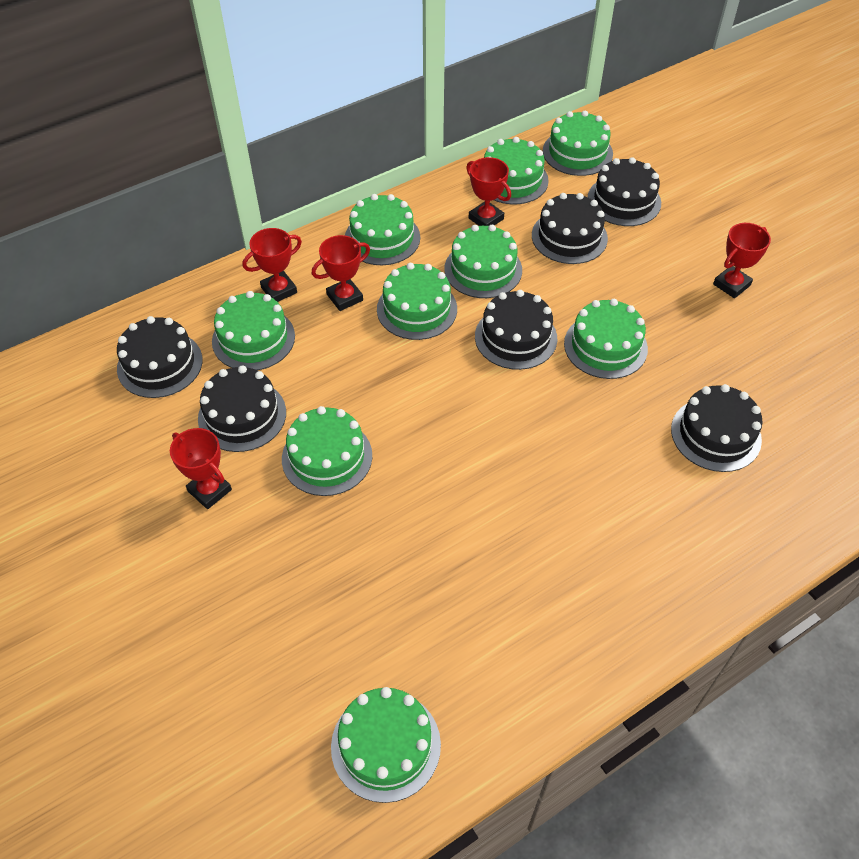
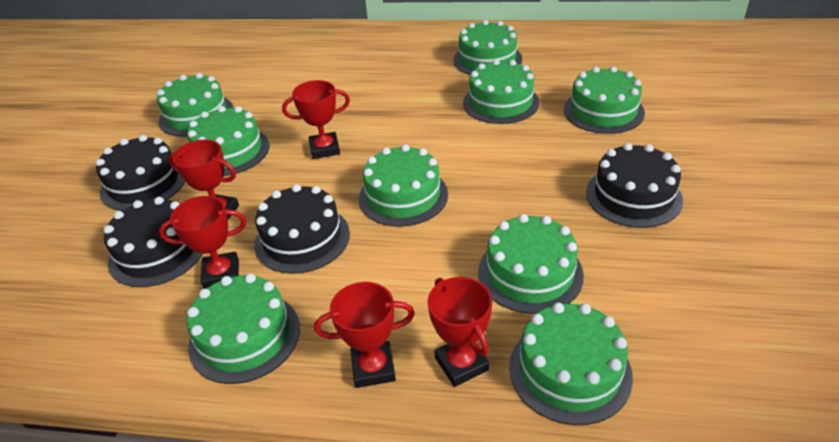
black cake: 6 -> 4

